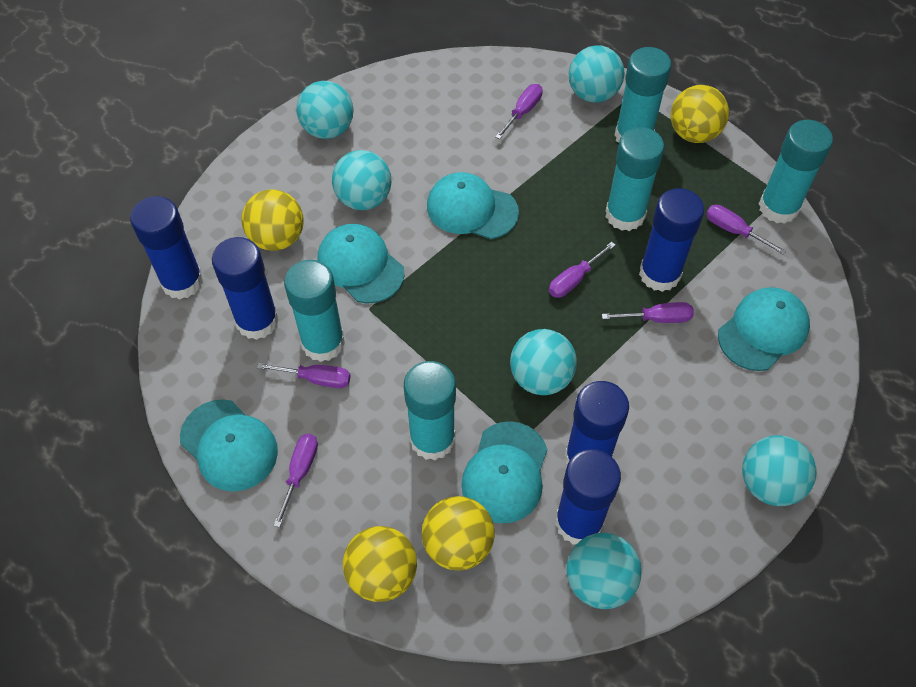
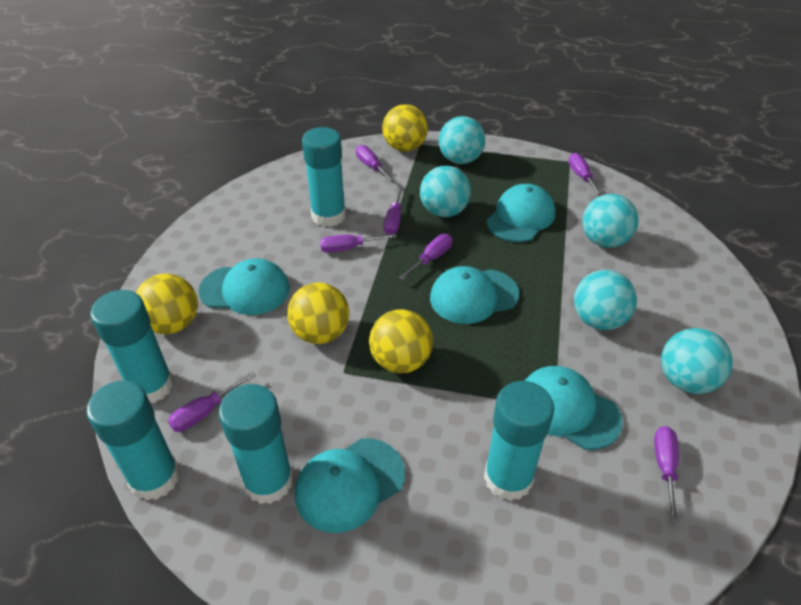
blue glue stick: 5 -> 0
purple screwdriver: 6 -> 7
turquoise ball: 6 -> 5

